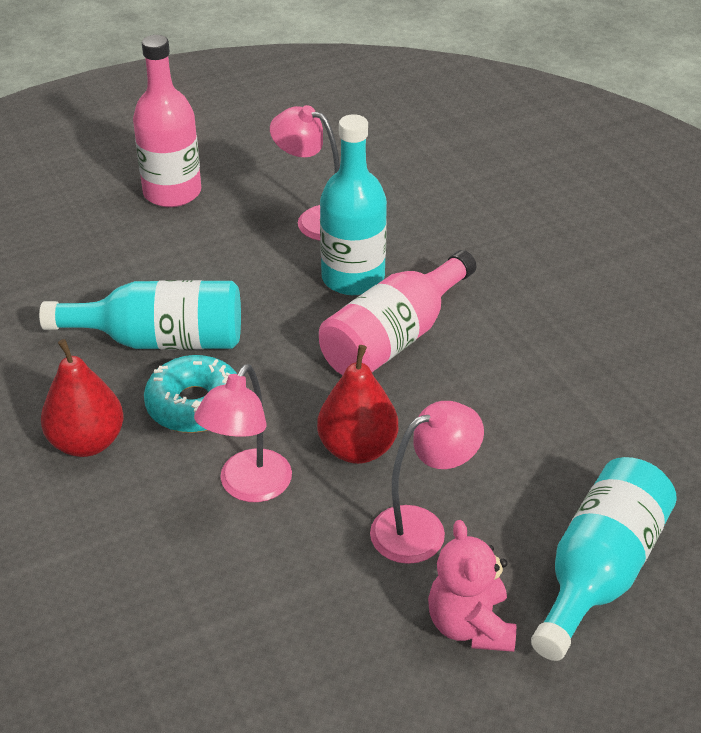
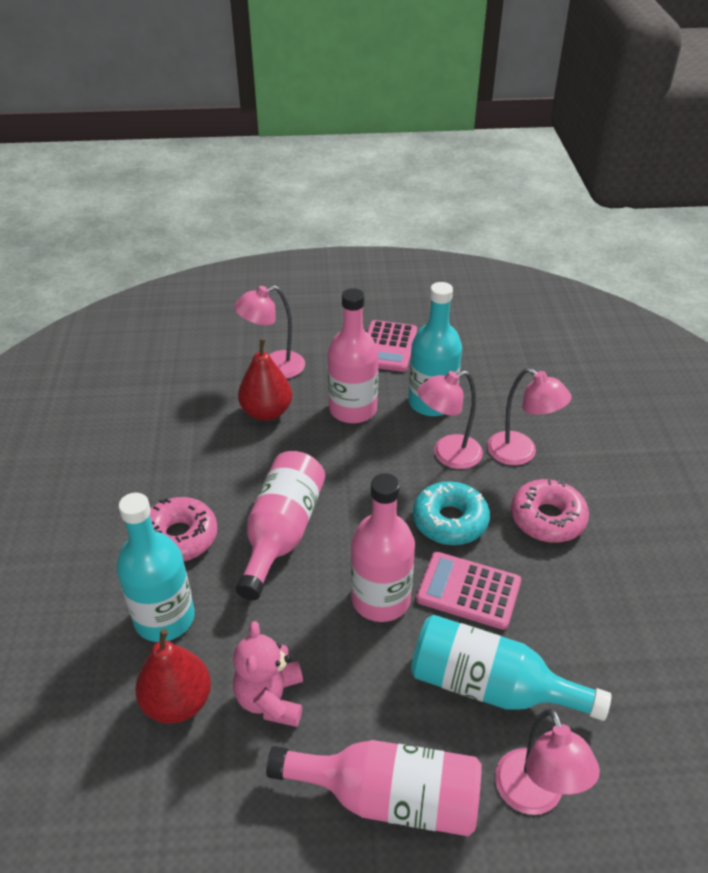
pink bottle: 2 -> 4
pink calculator: 0 -> 2
pink donut: 0 -> 2
pink lamp: 3 -> 4

